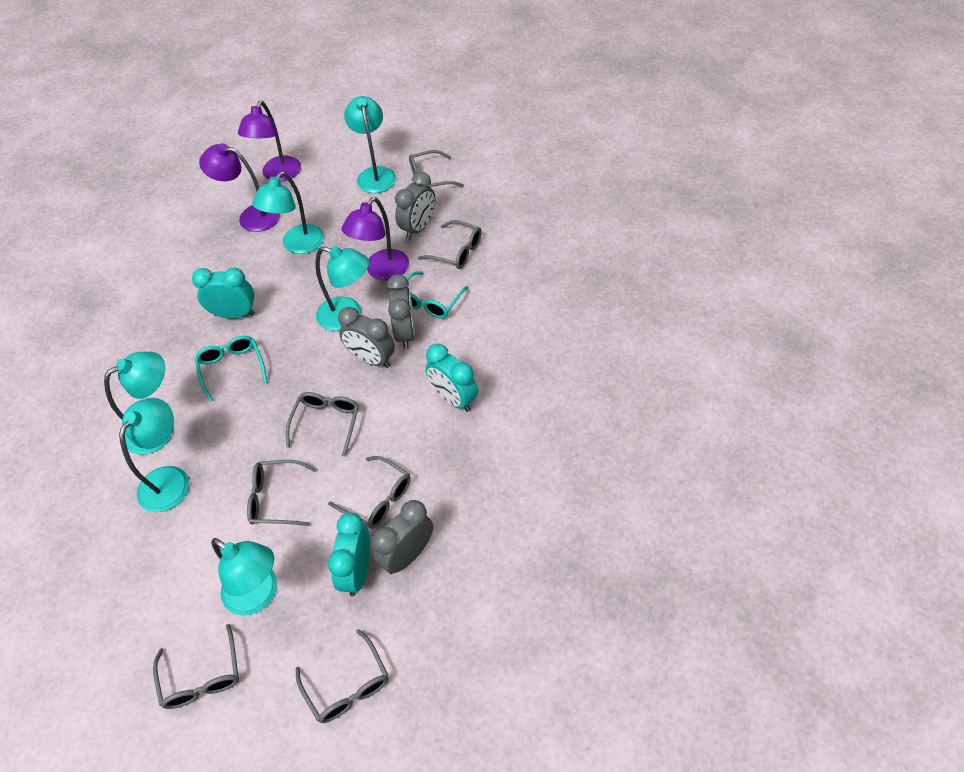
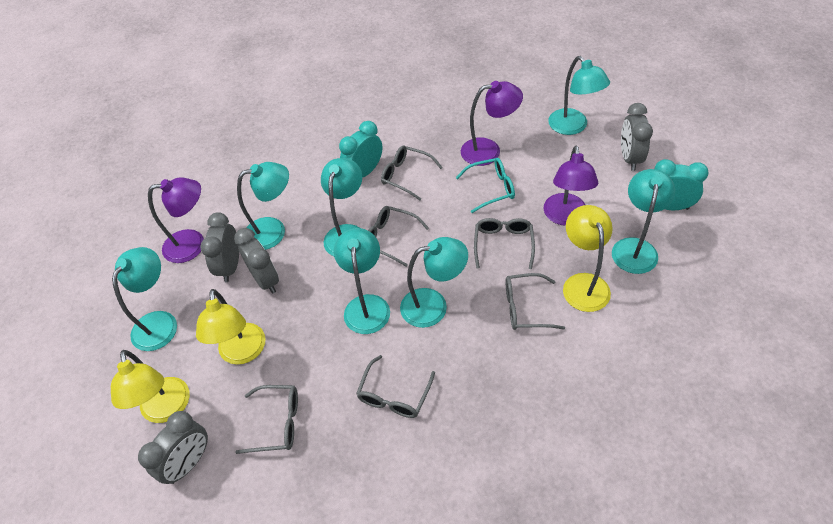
grey glasses: 7 -> 6
turquoise clock: 3 -> 2
turquoise glasses: 2 -> 1
turquoise lamp: 6 -> 7
yellow lamp: 0 -> 3

